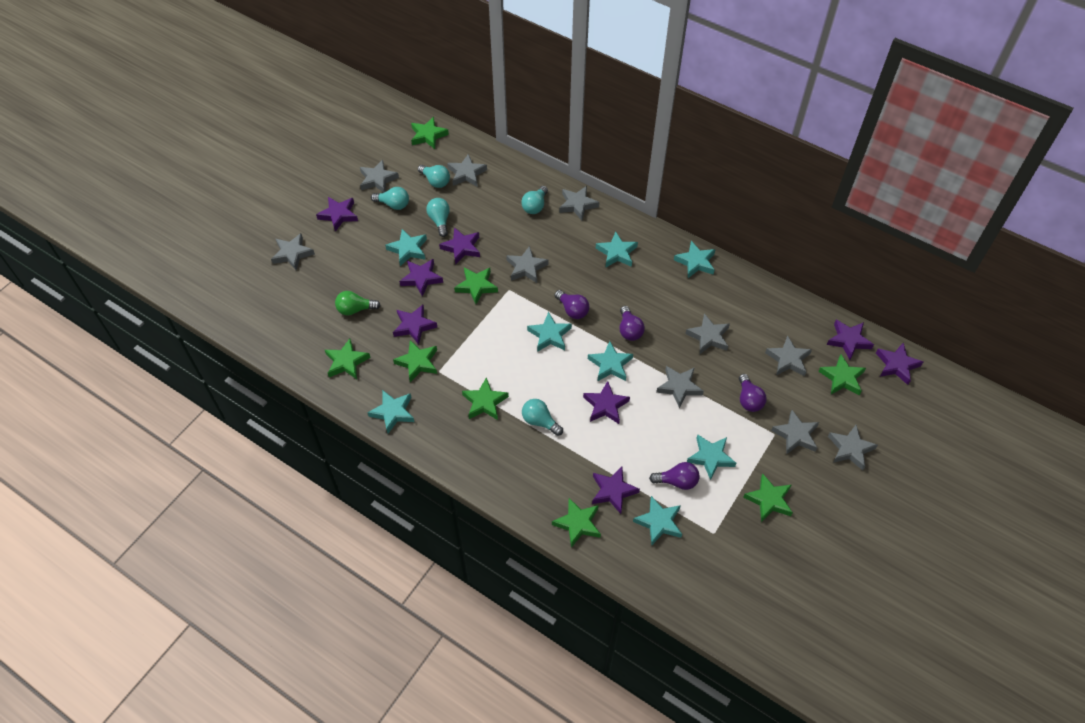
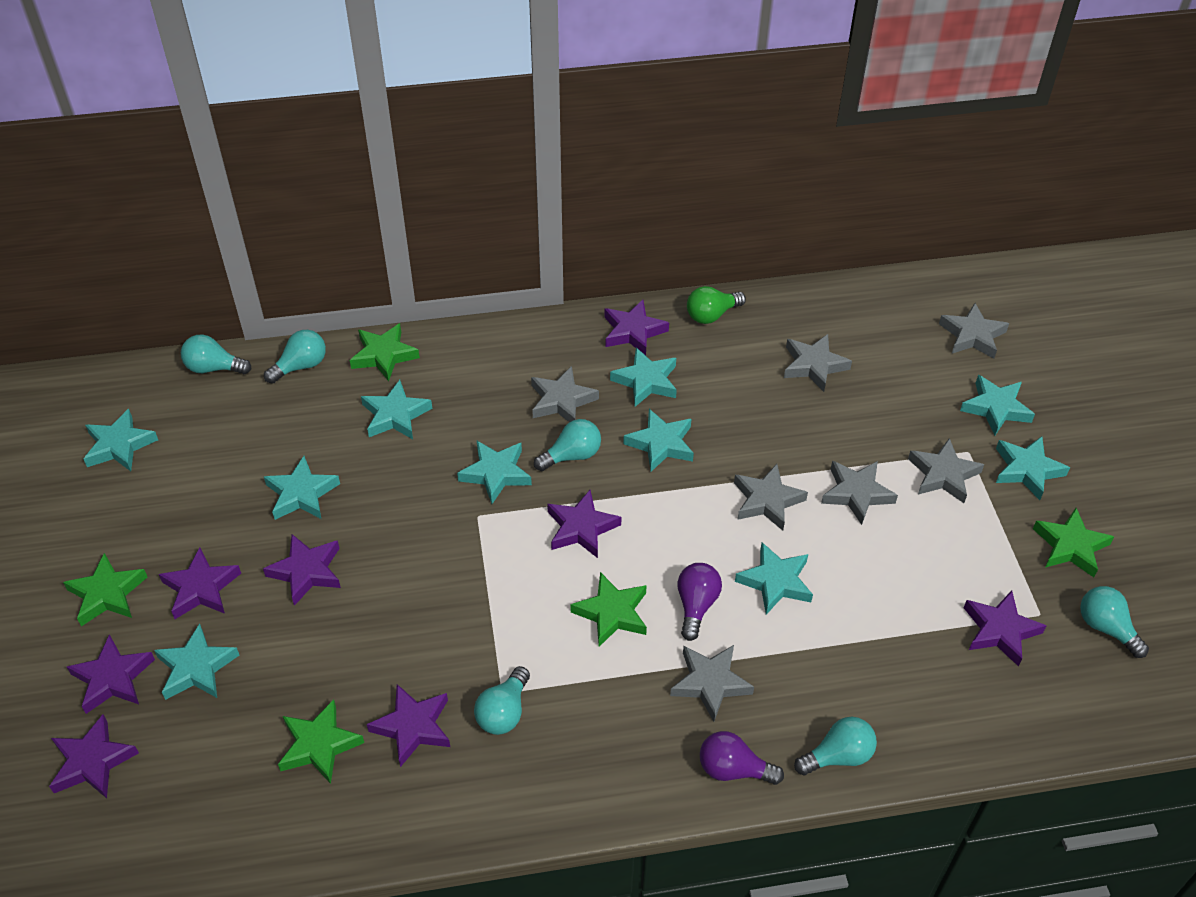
green star: 8 -> 5
grey star: 10 -> 7
purple light bulb: 4 -> 2
turquoise light bulb: 5 -> 6
turquoise star: 8 -> 10

